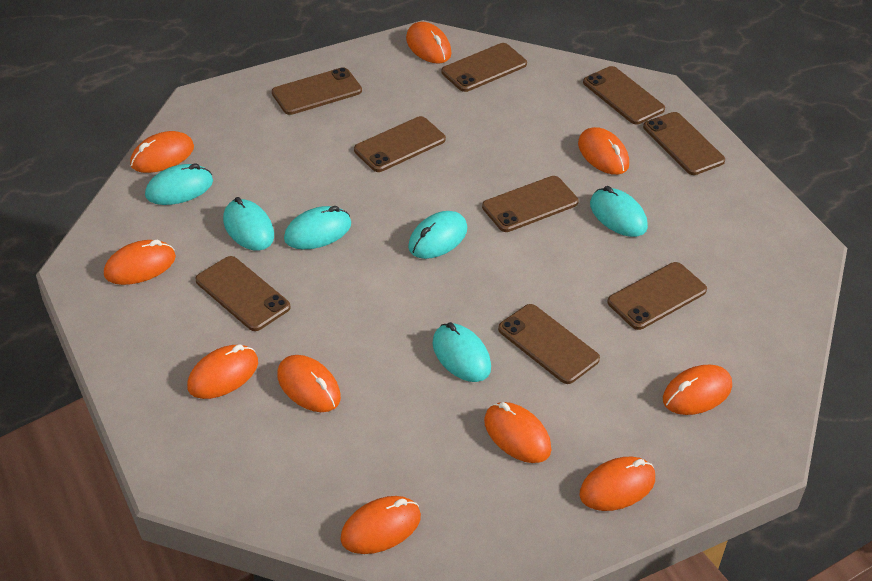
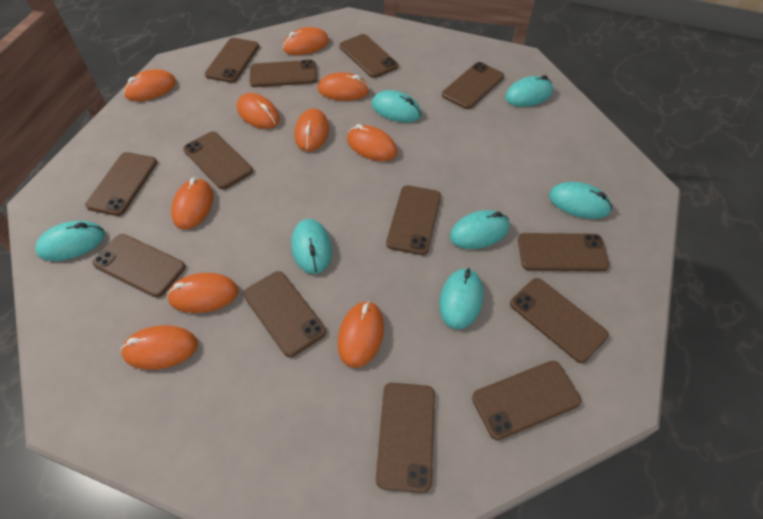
brown phone: 9 -> 13
turquoise mouse: 6 -> 7

